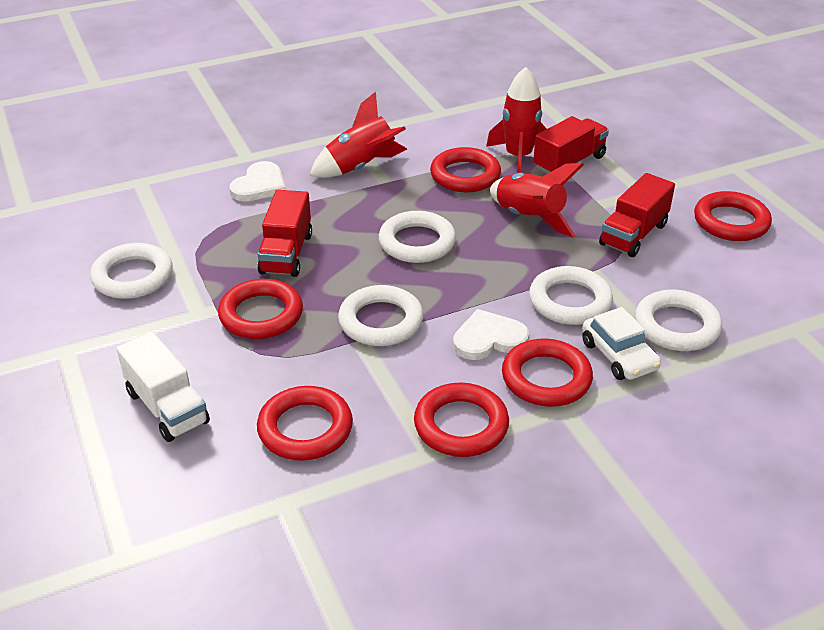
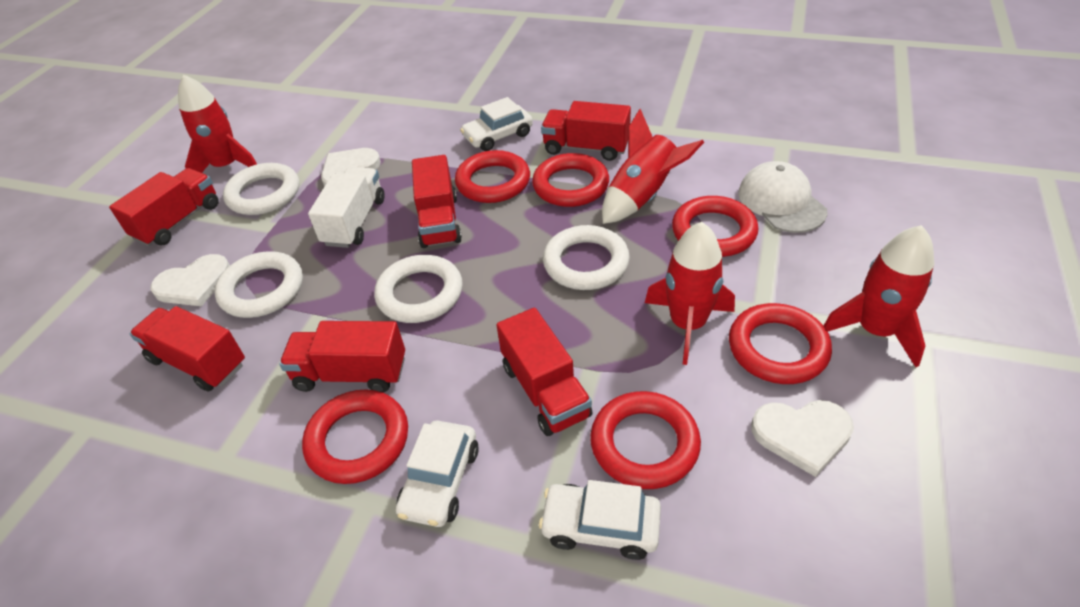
red rocket: 3 -> 4
red truck: 3 -> 6
white cap: 0 -> 1
white car: 1 -> 3
white heart: 2 -> 3
white ring: 5 -> 4

